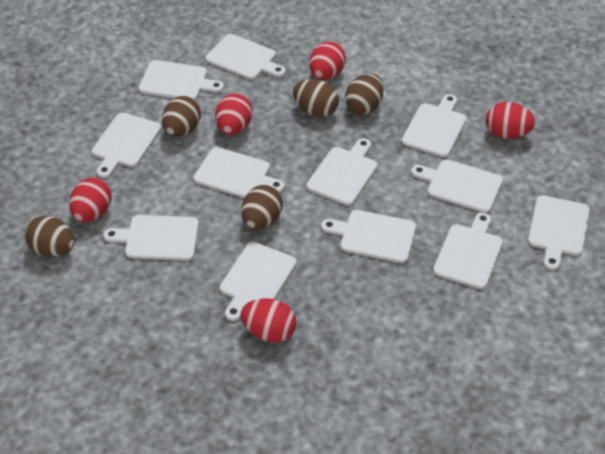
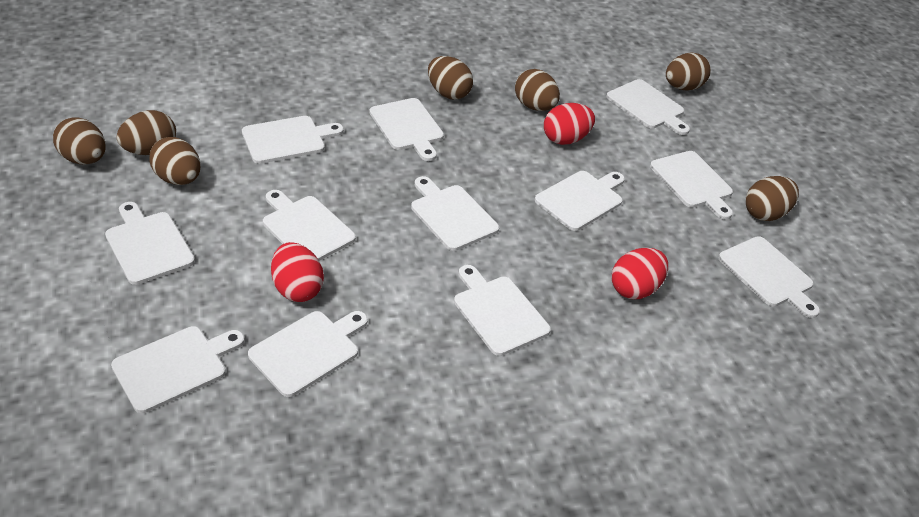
brown egg: 5 -> 7
red egg: 5 -> 3

